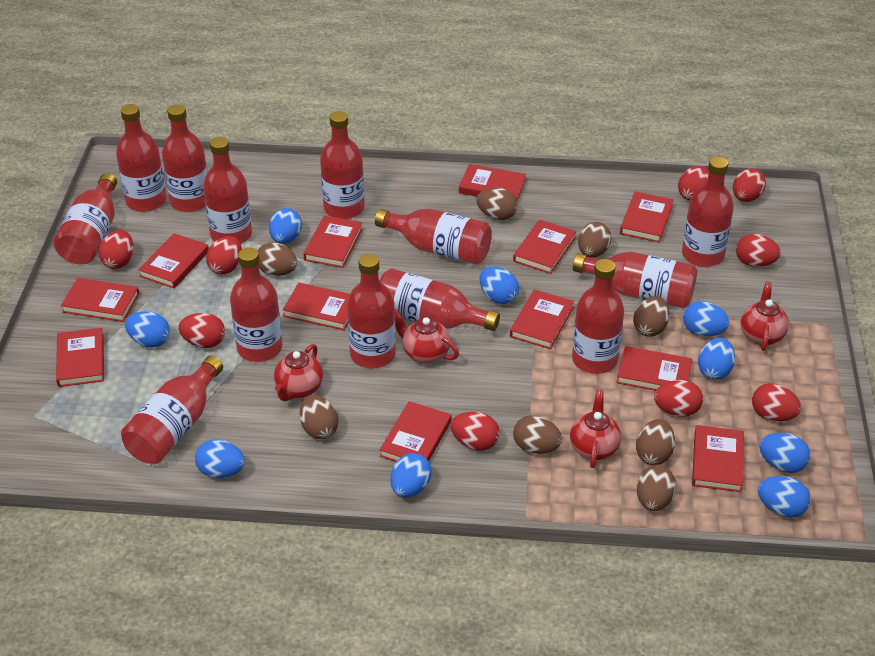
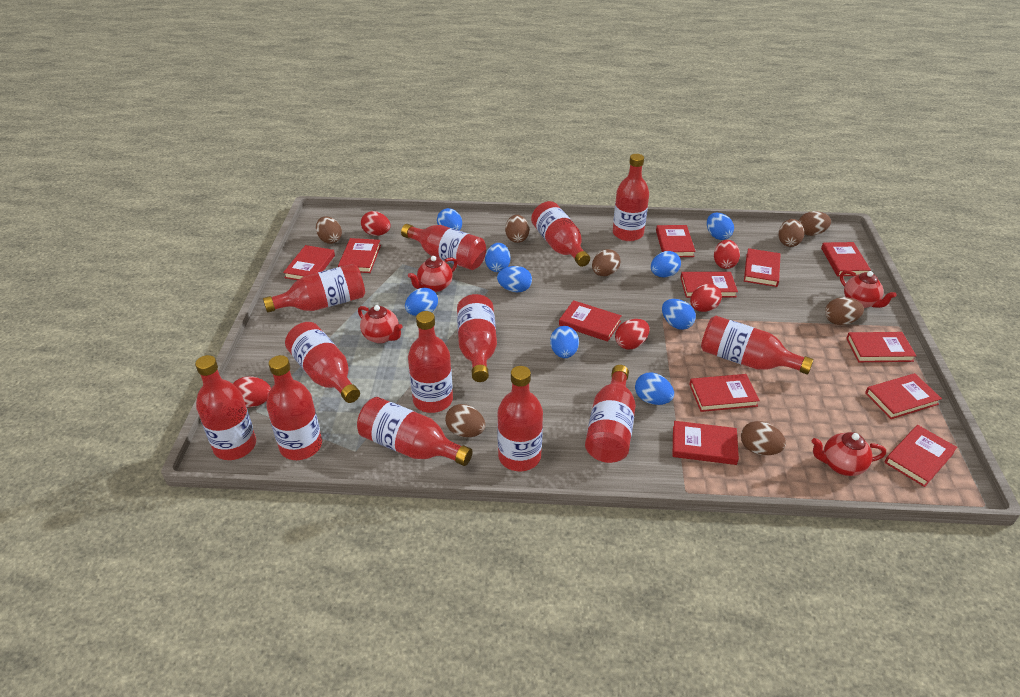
red egg: 9 -> 5

